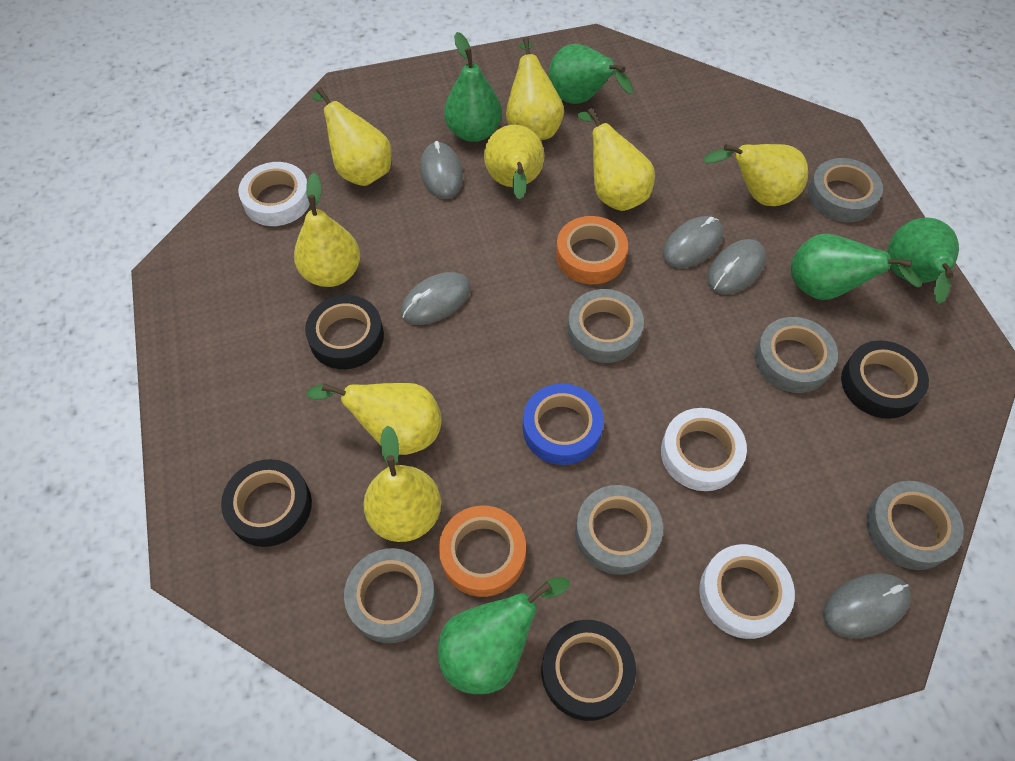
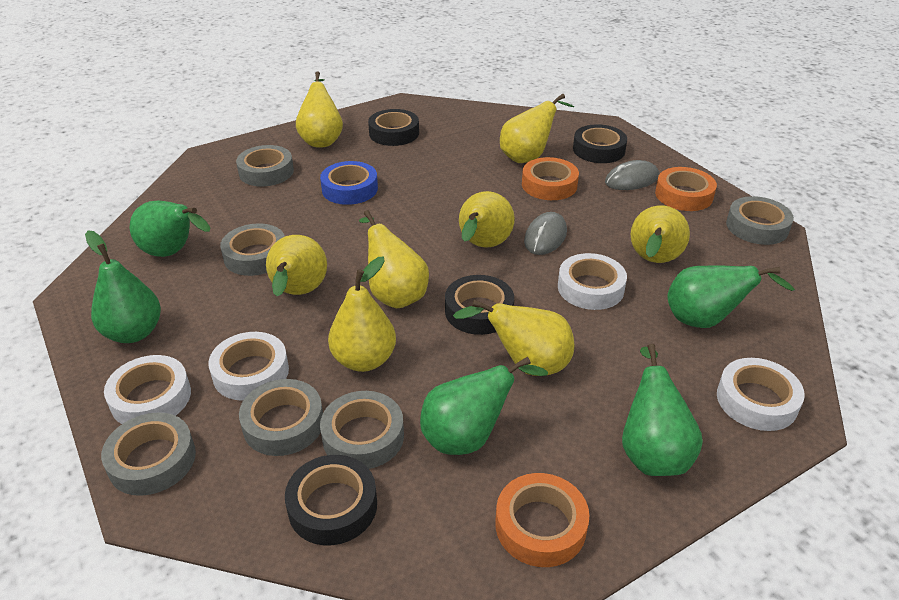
grey mouse: 5 -> 2
orange tape: 2 -> 3
white tape: 3 -> 4

